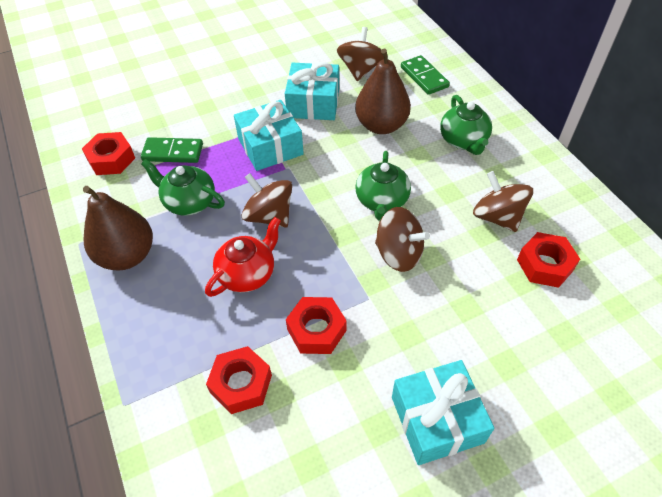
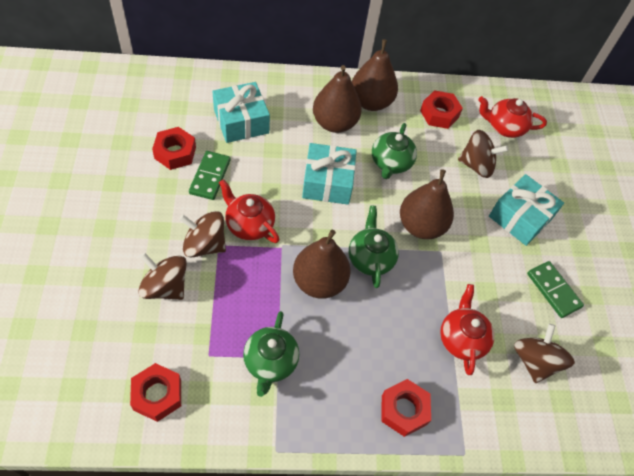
brown pear: 2 -> 4
red teapot: 1 -> 3

